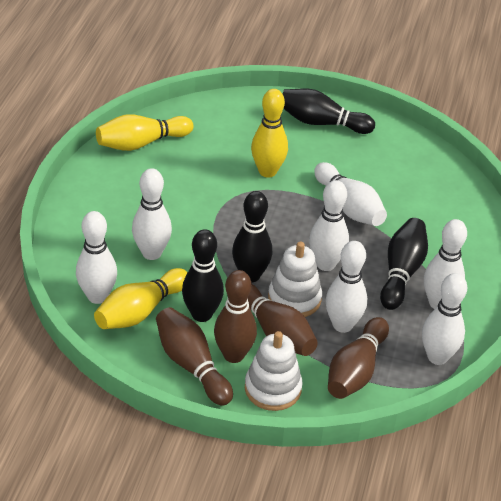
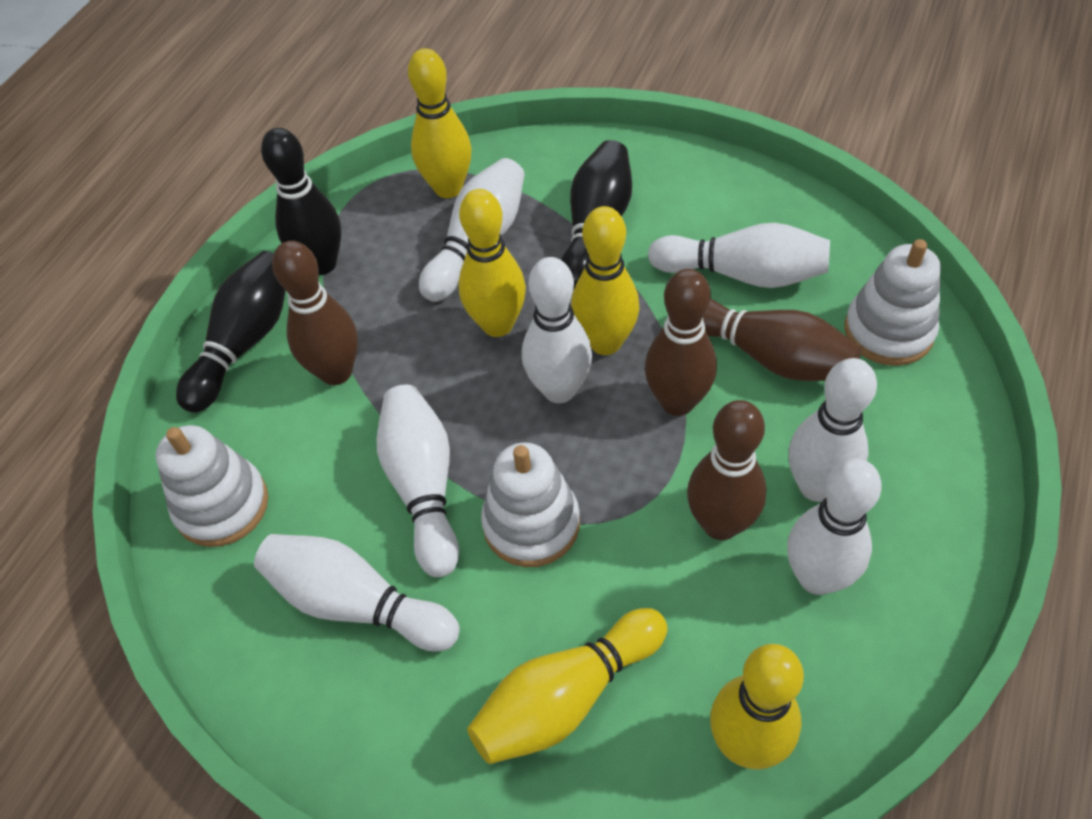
black bowling pin: 4 -> 3
white stacking toy: 2 -> 3
yellow bowling pin: 3 -> 5

